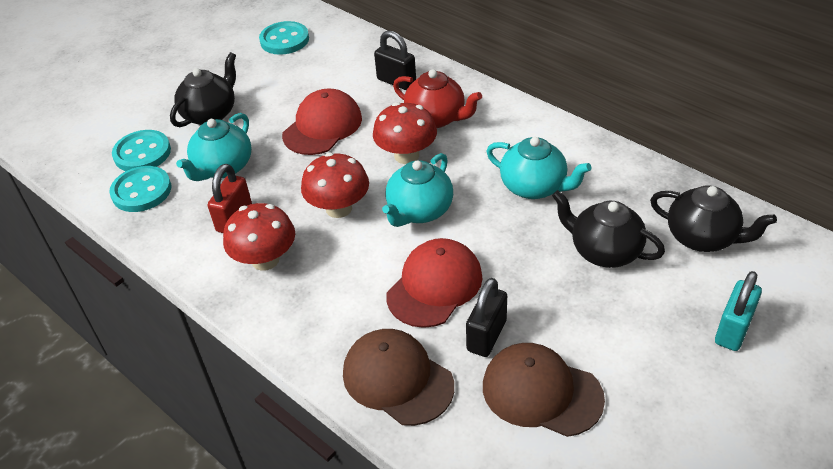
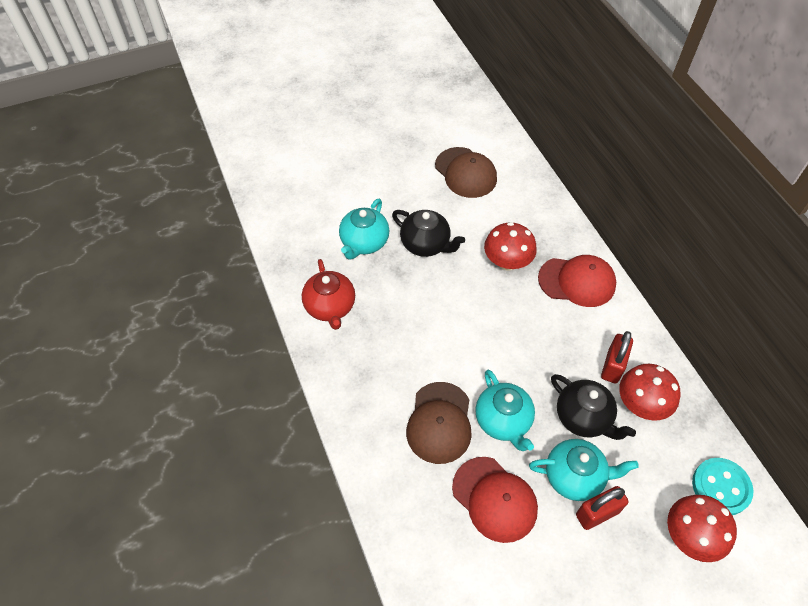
black padlock: 2 -> 0
black teapot: 3 -> 2
red padlock: 1 -> 2
turquoise button: 3 -> 1
turquoise padlock: 1 -> 0

